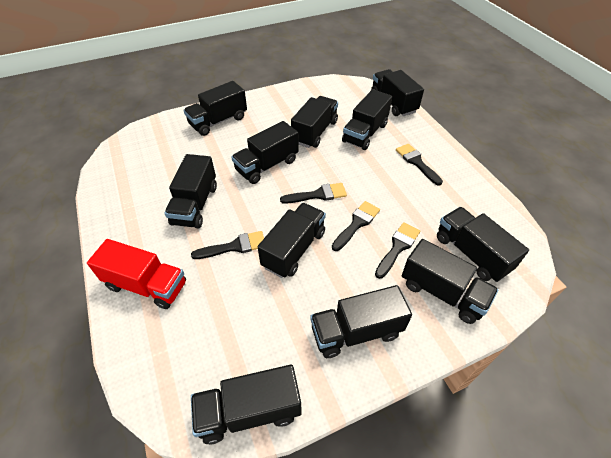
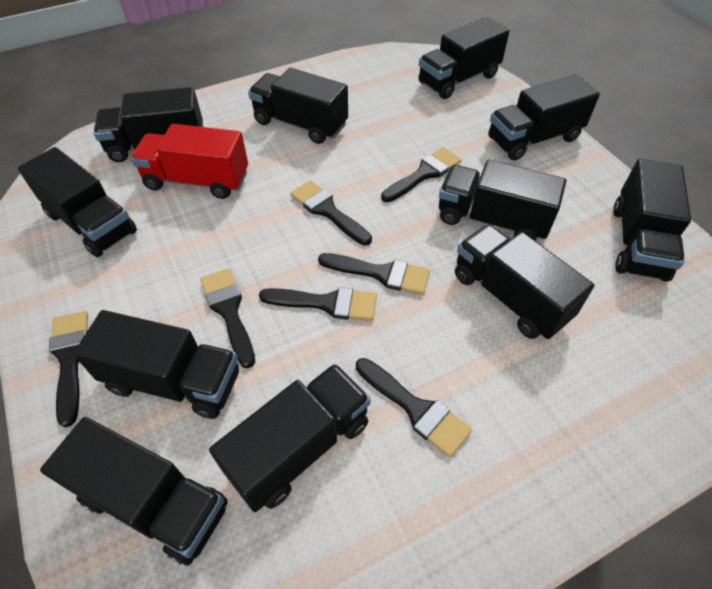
black brush: 5 -> 7

